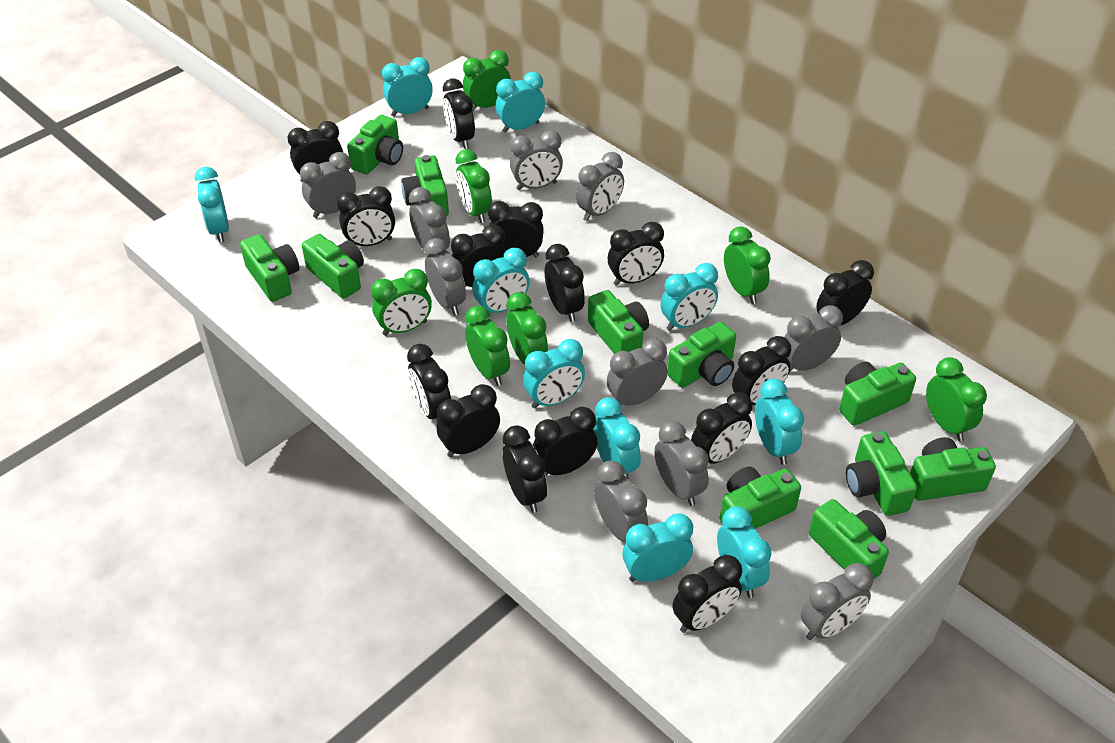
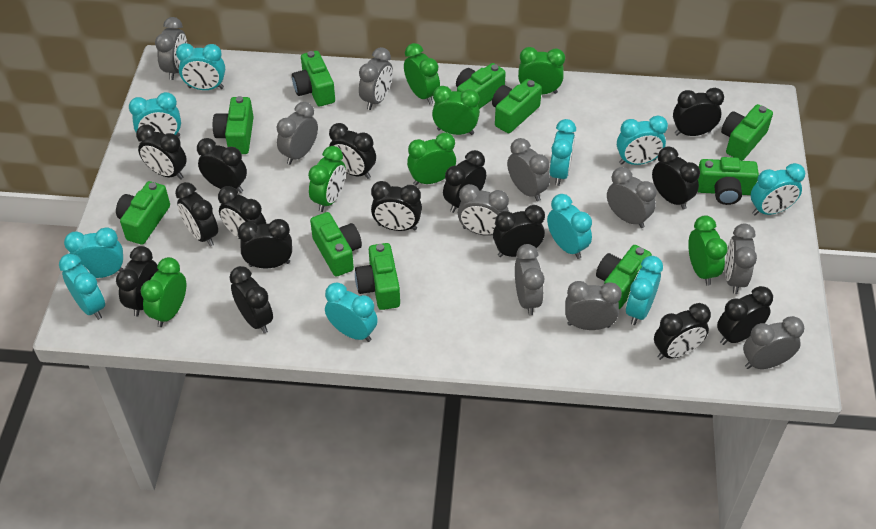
green camera: 11 -> 10

